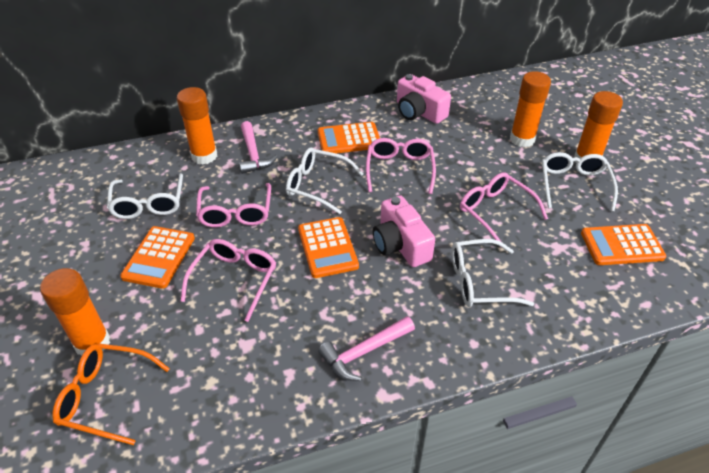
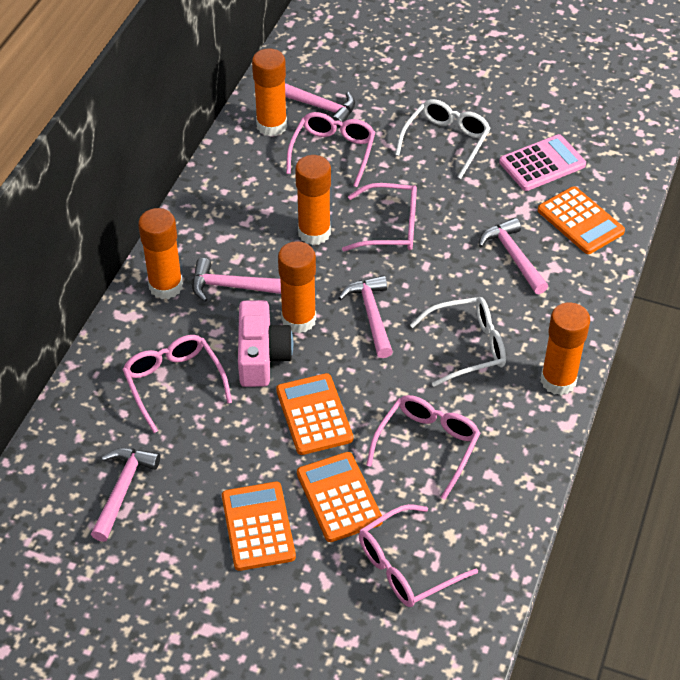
orange glasses: 1 -> 0
orange glue stick: 4 -> 5
pink calculator: 0 -> 1
pink camera: 2 -> 1
pink glasses: 4 -> 5
pink hammer: 2 -> 5
white glasses: 4 -> 2

